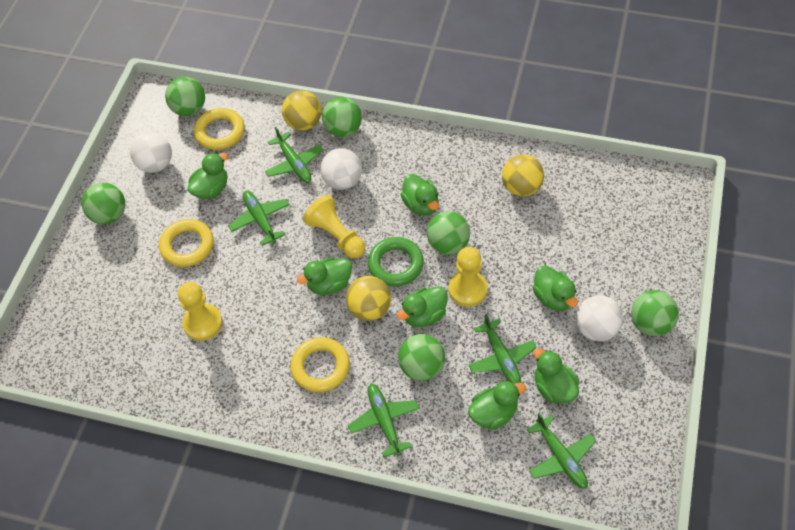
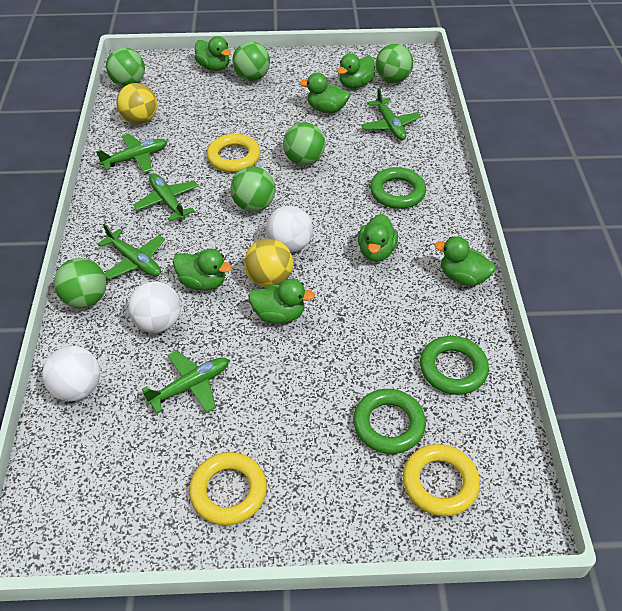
green ring: 1 -> 3
yellow ball: 3 -> 2
yellow pawn: 3 -> 0

